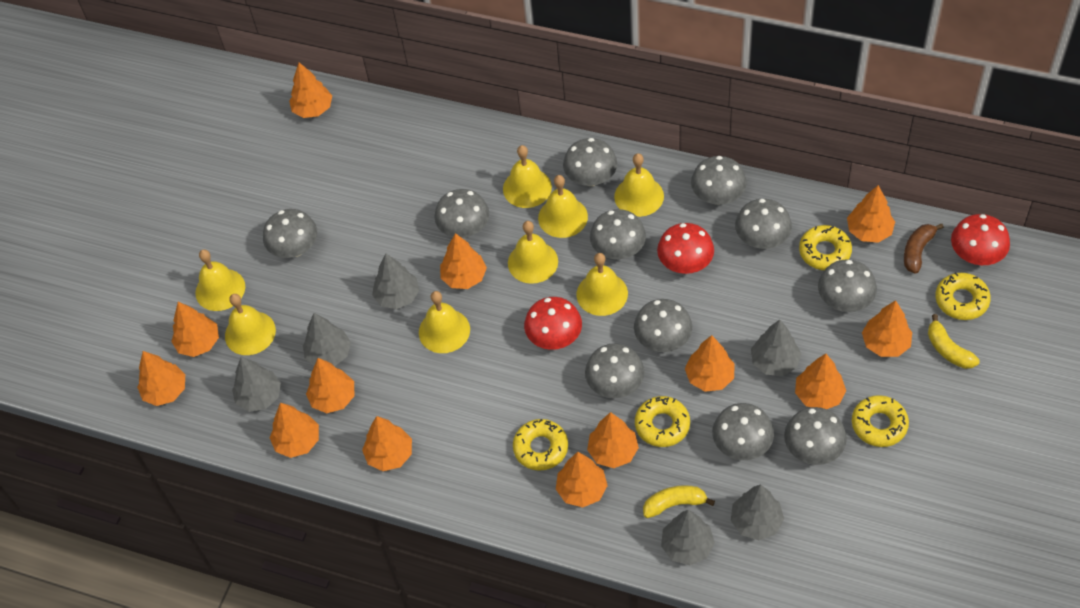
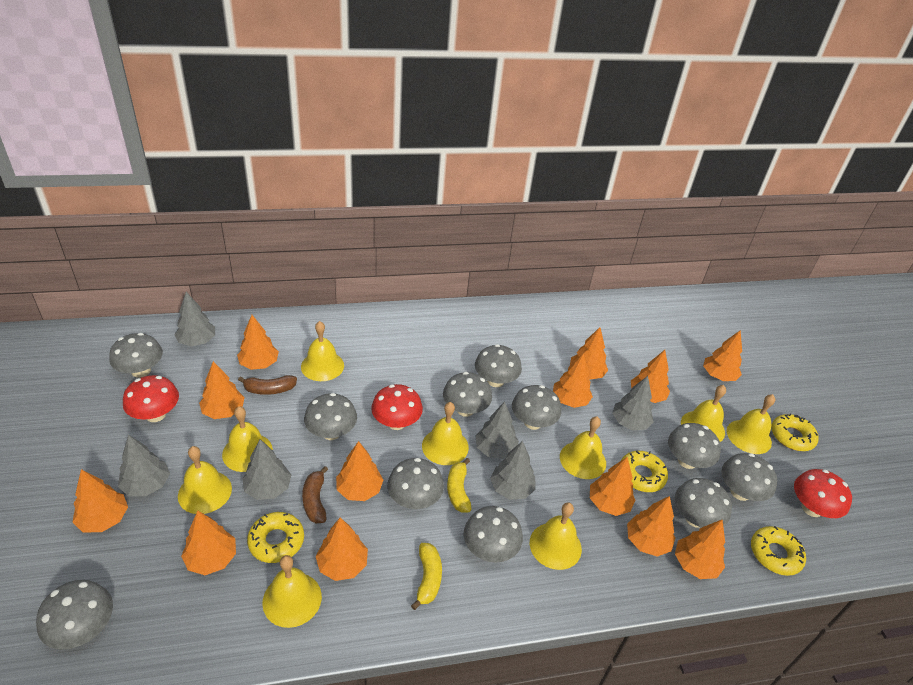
brown banana: 1 -> 2
yellow bell: 8 -> 9
yellow donut: 5 -> 4

